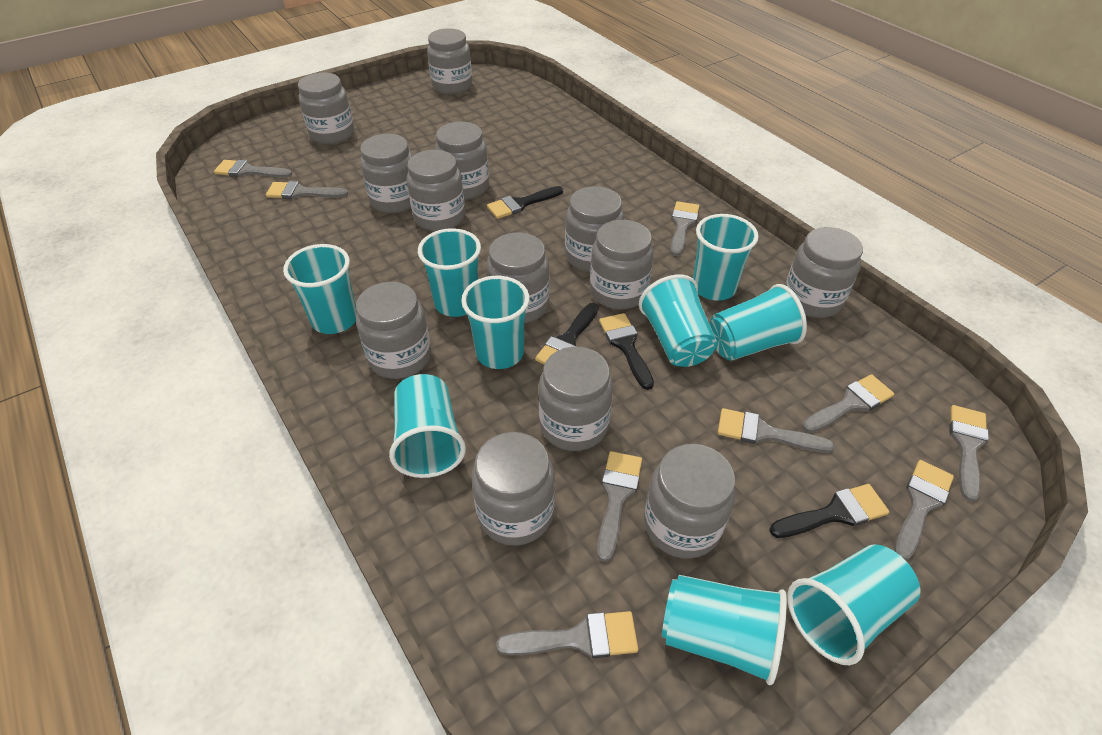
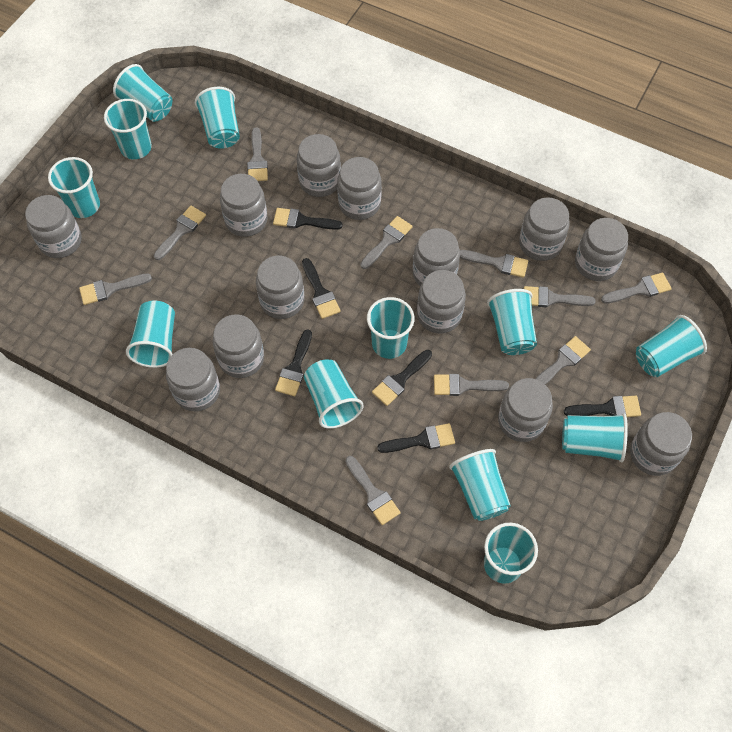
black brush: 4 -> 6
grey brush: 9 -> 10
turquoise cup: 9 -> 12

